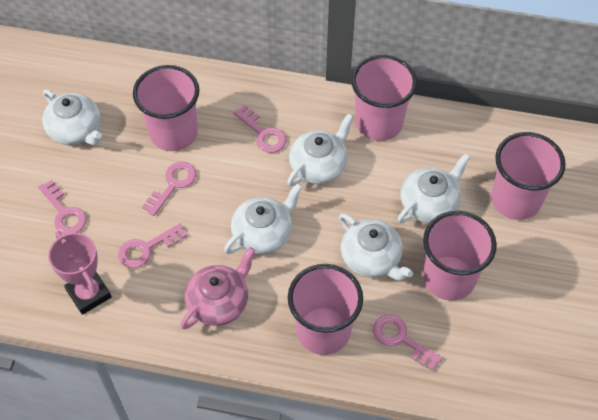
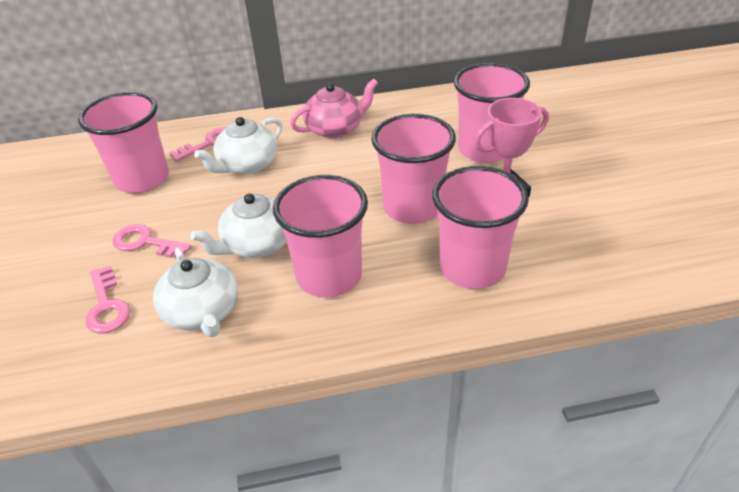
pink key: 5 -> 3
white teapot: 5 -> 3

